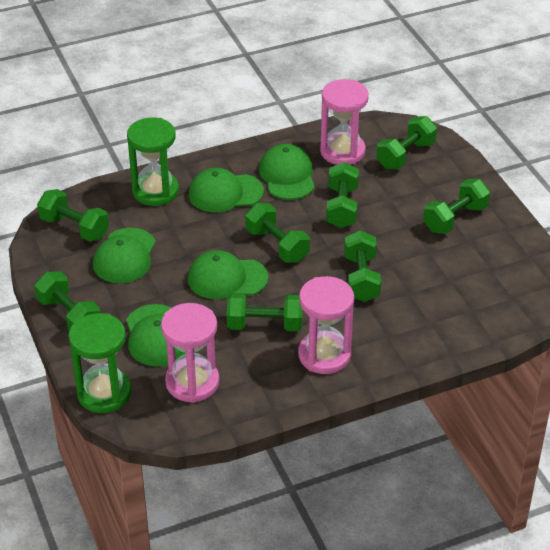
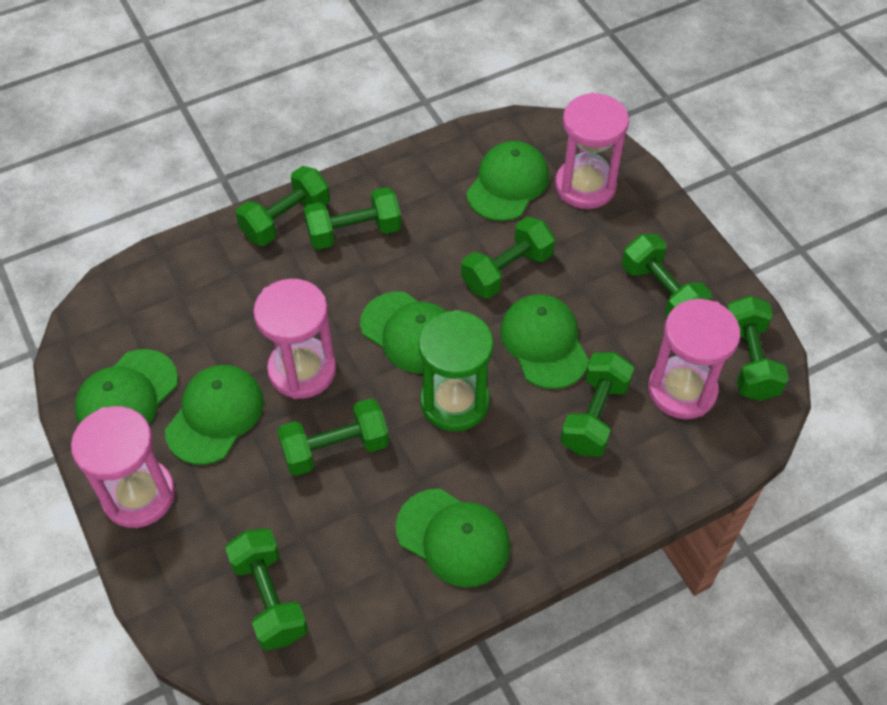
green cap: 5 -> 6
green hourglass: 2 -> 1
pink hourglass: 3 -> 4

